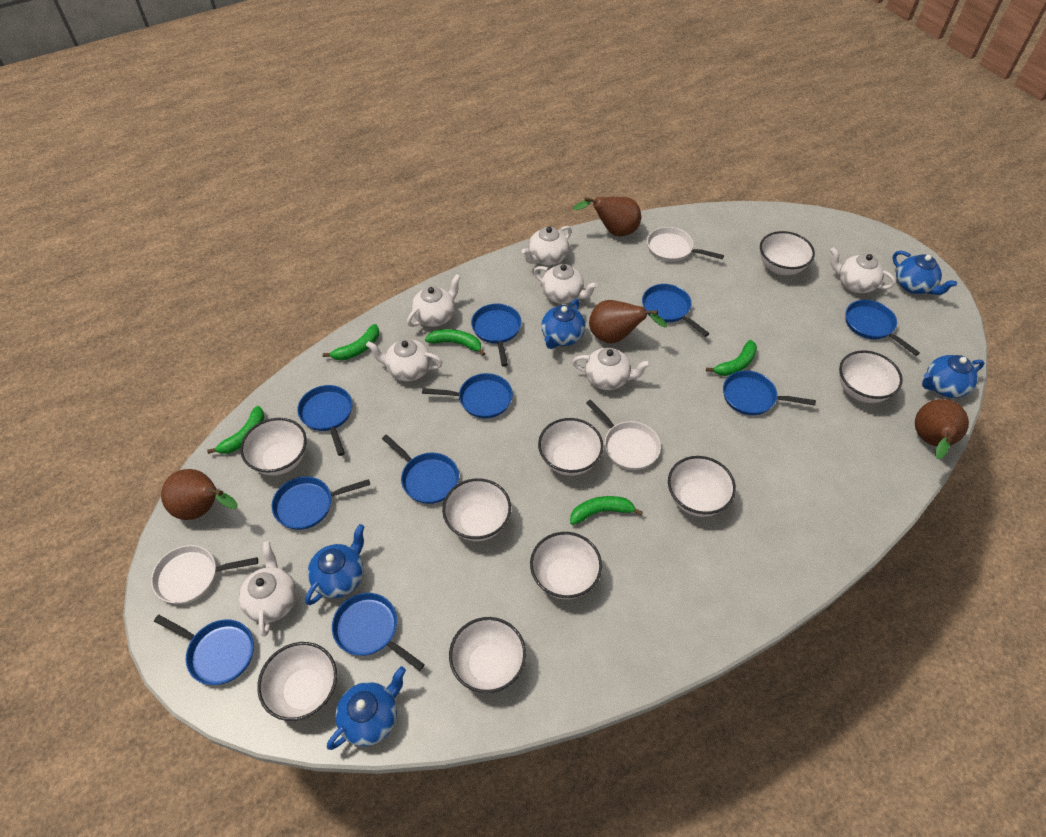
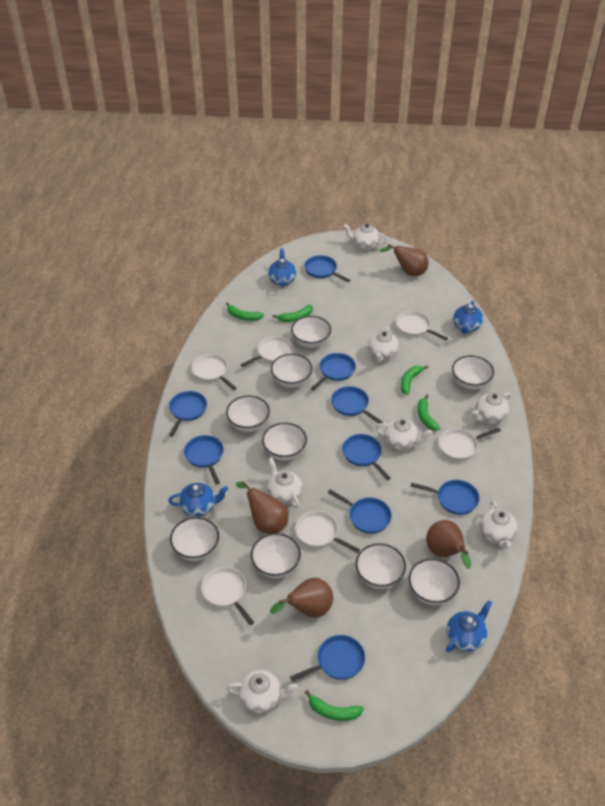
blue pan: 10 -> 9
blue teapot: 5 -> 4
white pan: 3 -> 6

